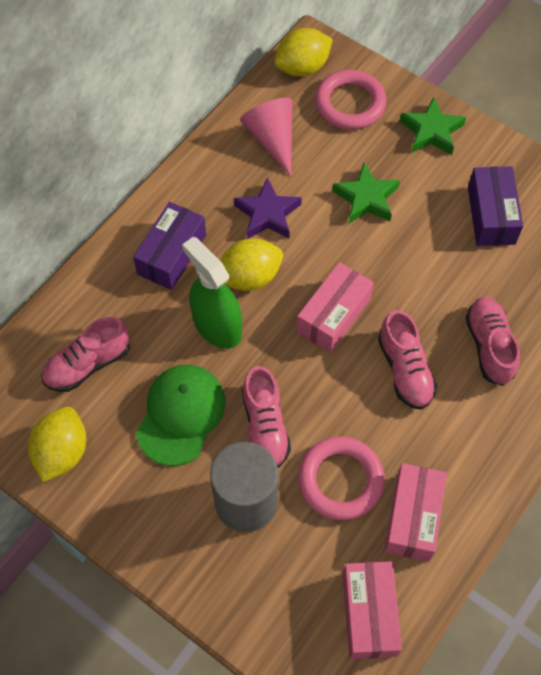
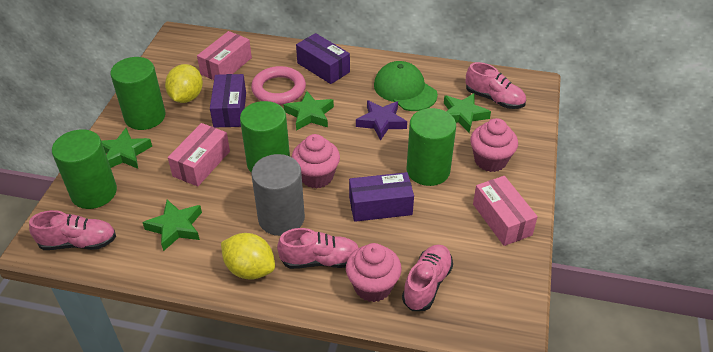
green cylinder: 0 -> 4
green spray bottle: 1 -> 0
green star: 2 -> 4
pink cone: 1 -> 0
pink cupcake: 0 -> 3
pink ring: 2 -> 1
purple box: 2 -> 3
yellow lemon: 3 -> 2

